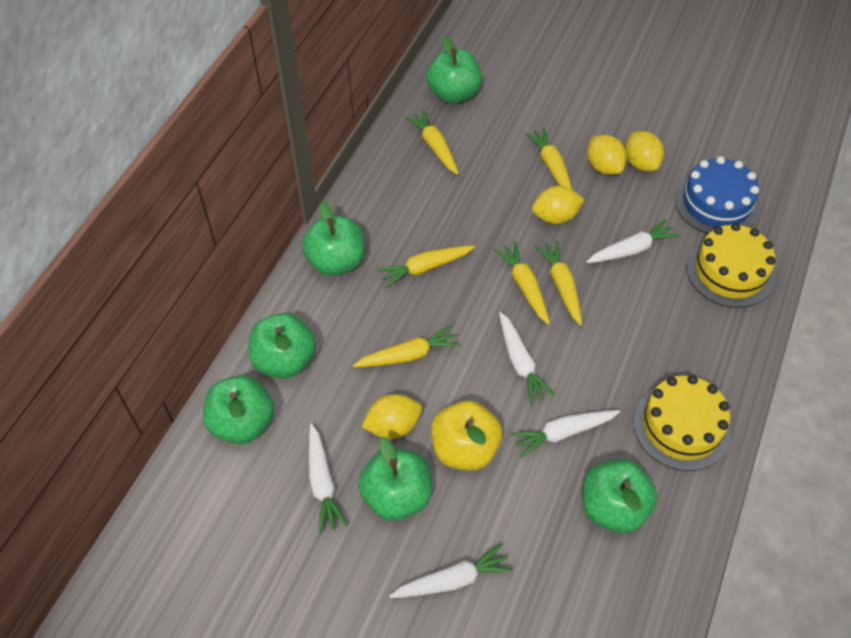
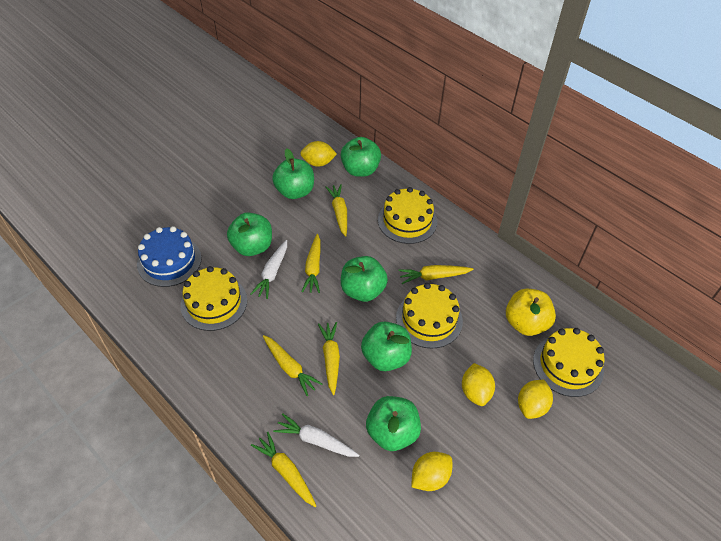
white carrot: 5 -> 2
yellow cake: 2 -> 4

